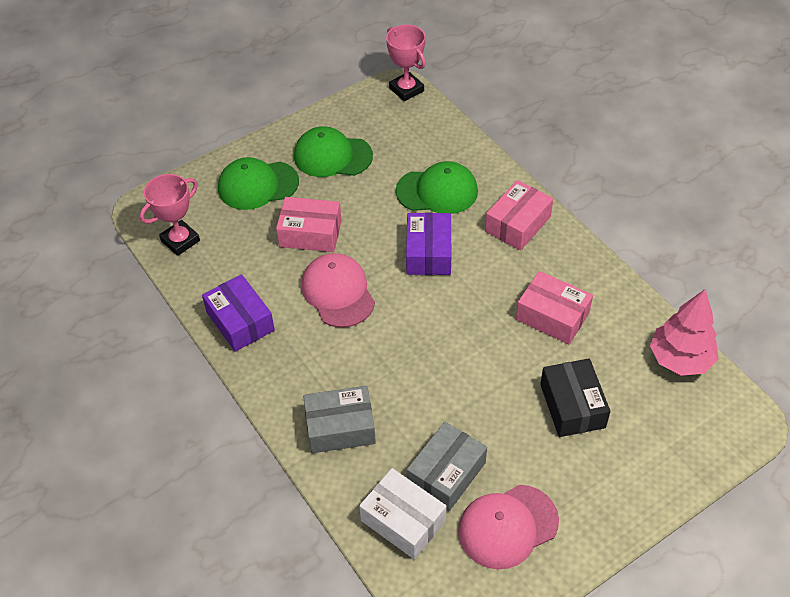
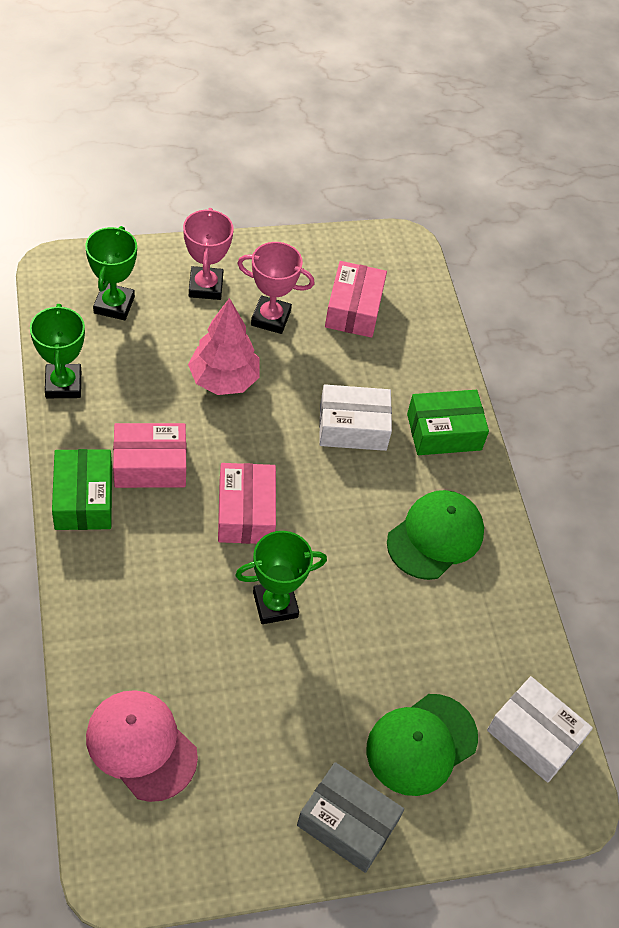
black box: 1 -> 0
green box: 0 -> 2
green cap: 3 -> 2
green trophy: 0 -> 3
grey box: 2 -> 1
pink cap: 2 -> 1
purple box: 2 -> 0
white box: 1 -> 2

